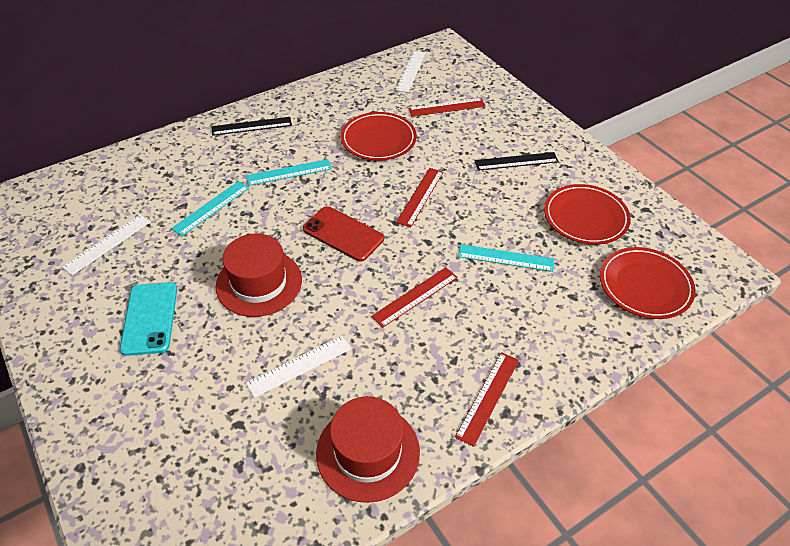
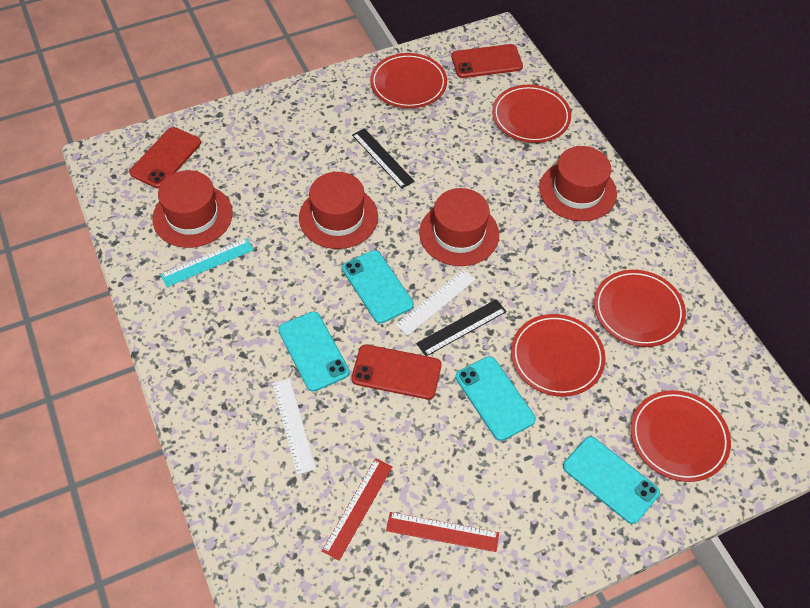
red hat: 2 -> 4
red phone: 1 -> 3
red plate: 3 -> 5
red ruler: 4 -> 2
turquoise phone: 1 -> 4
turquoise ruler: 3 -> 1
white ruler: 3 -> 2

